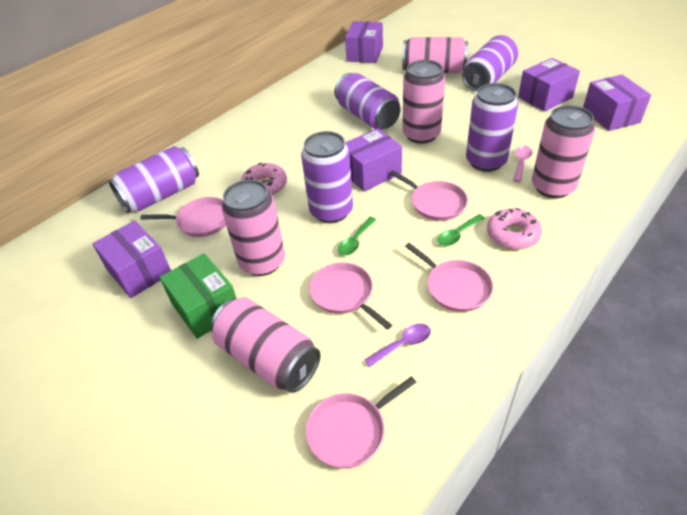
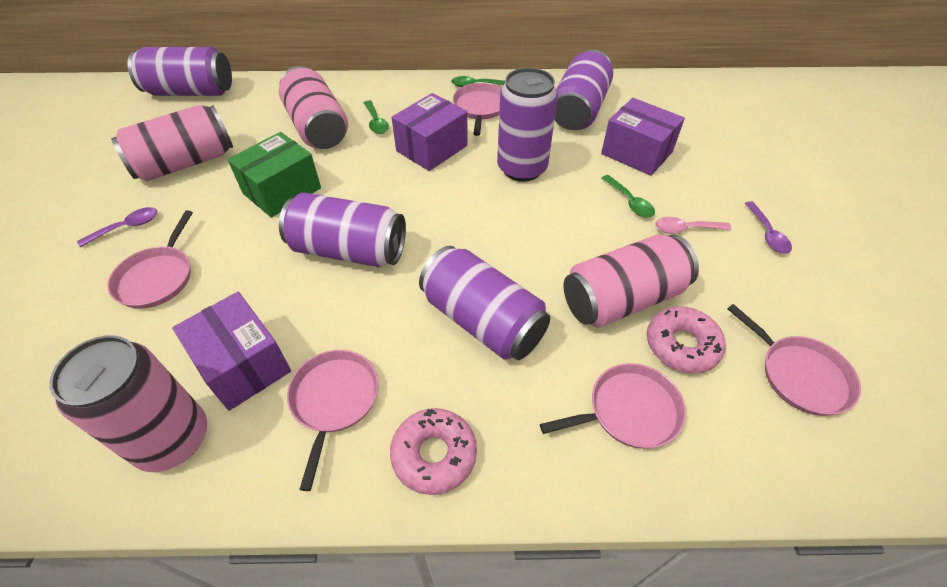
green spoon: 2 -> 3
pink can: 5 -> 4
purple box: 5 -> 3
purple spoon: 1 -> 2

